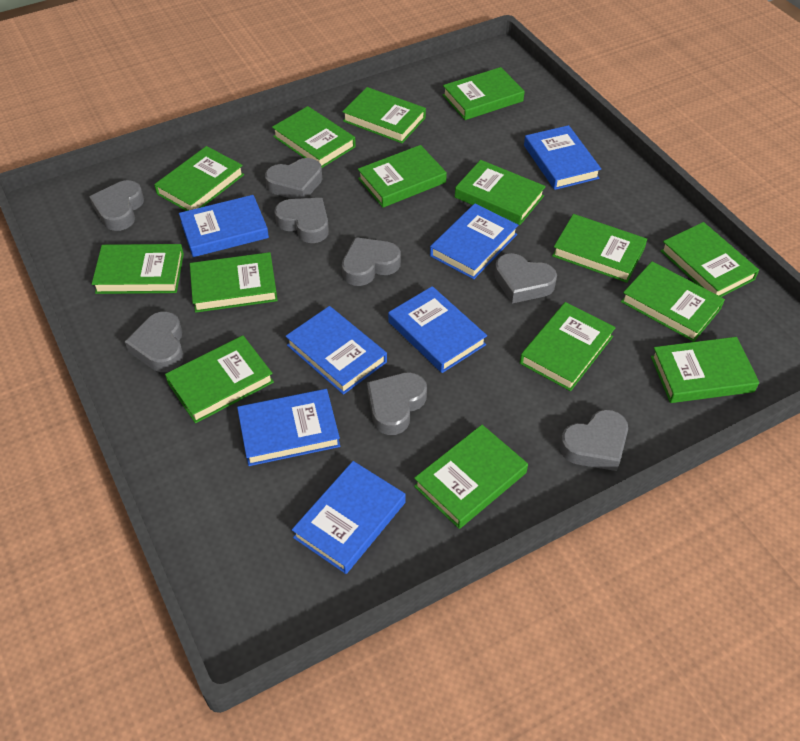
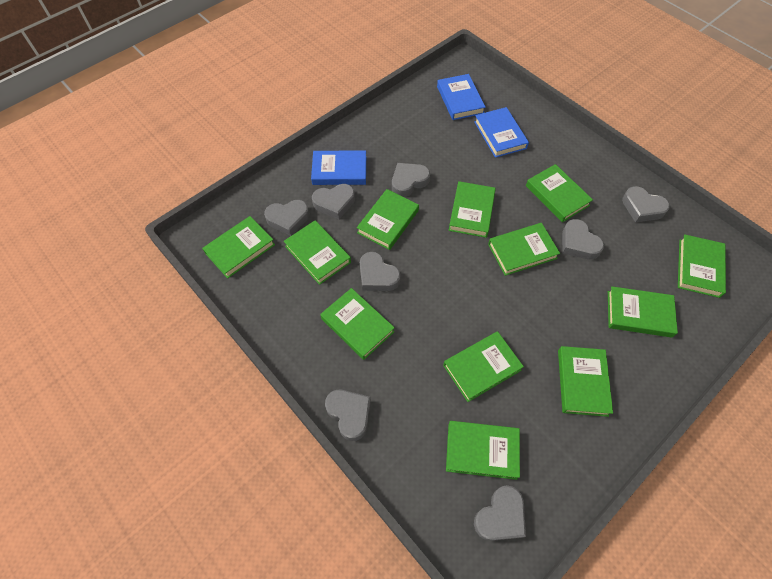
blue book: 7 -> 3
green book: 15 -> 12

